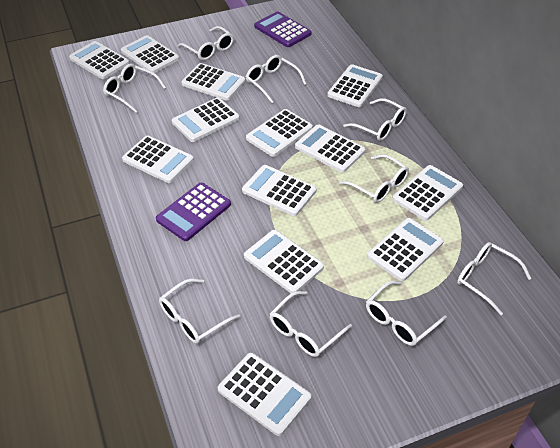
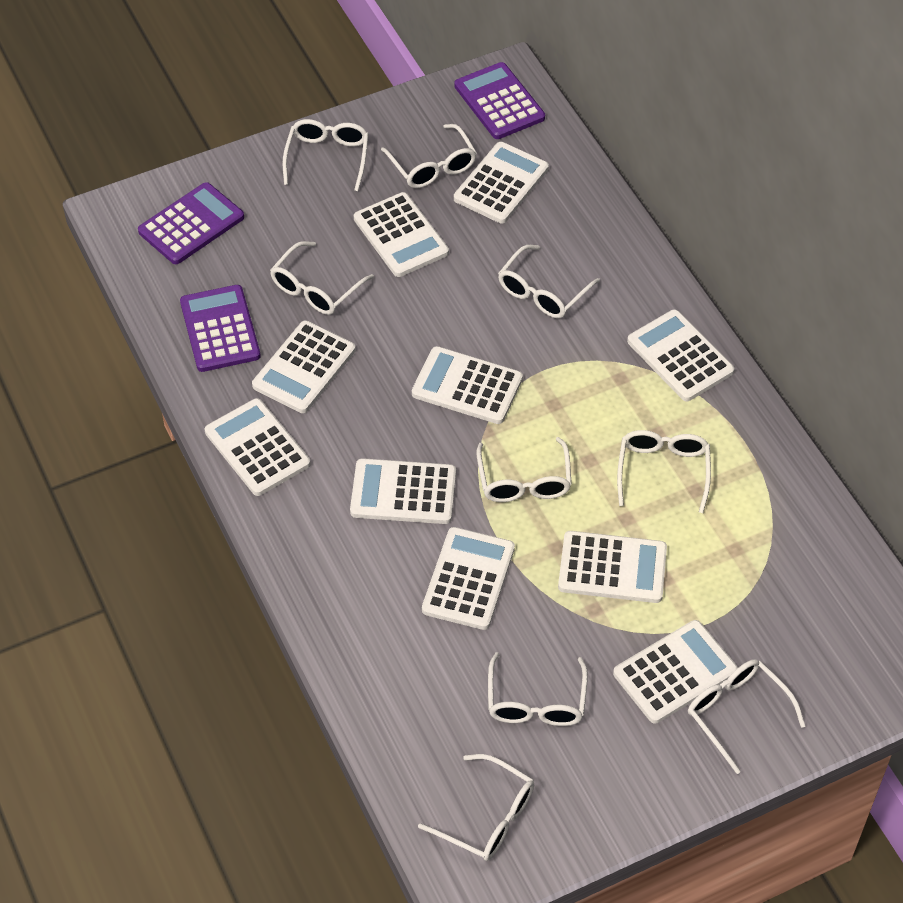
purple calculator: 2 -> 3
white calculator: 13 -> 10

